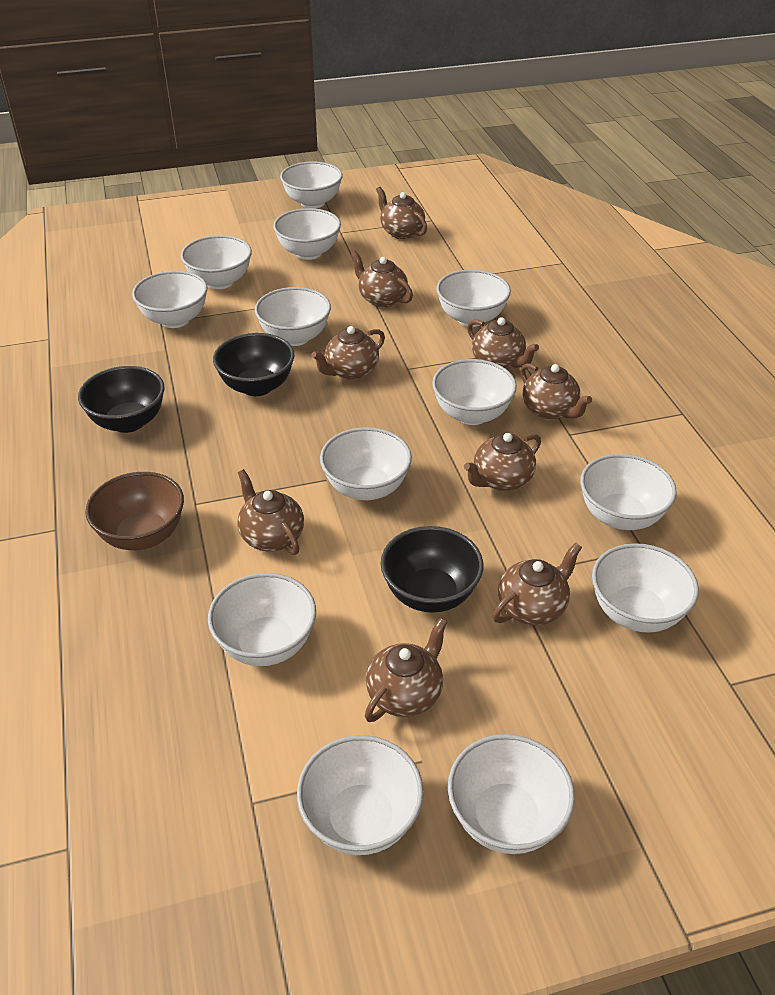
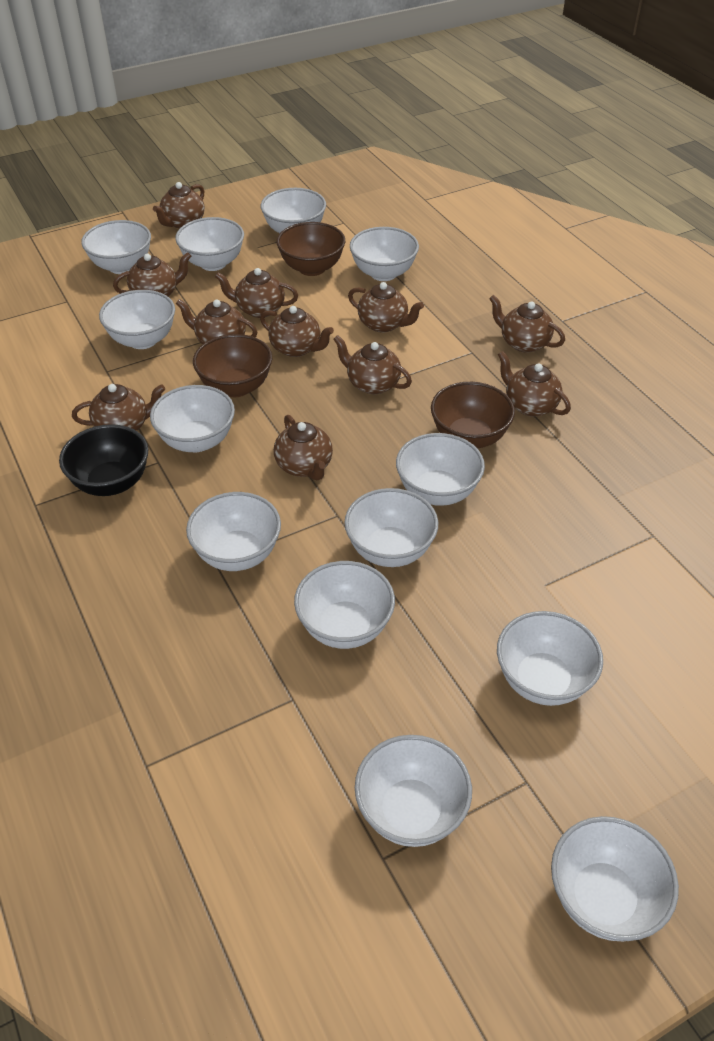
black bowl: 3 -> 1
brown bowl: 1 -> 3
brown teapot: 9 -> 11

